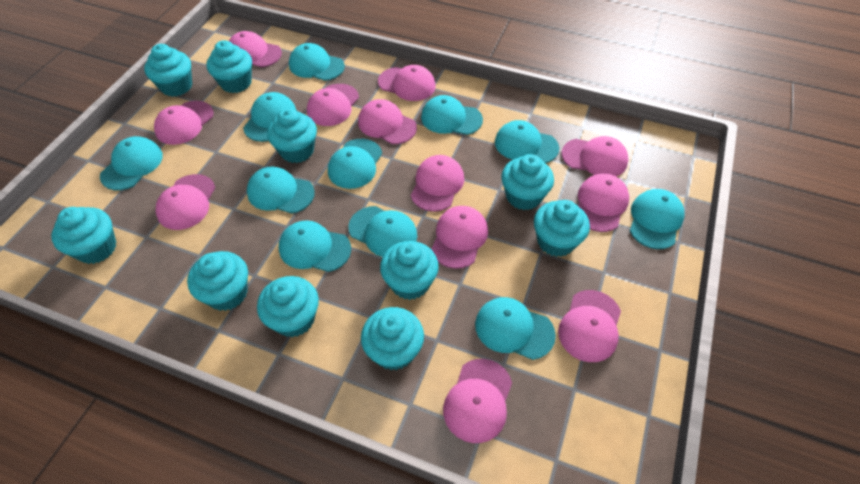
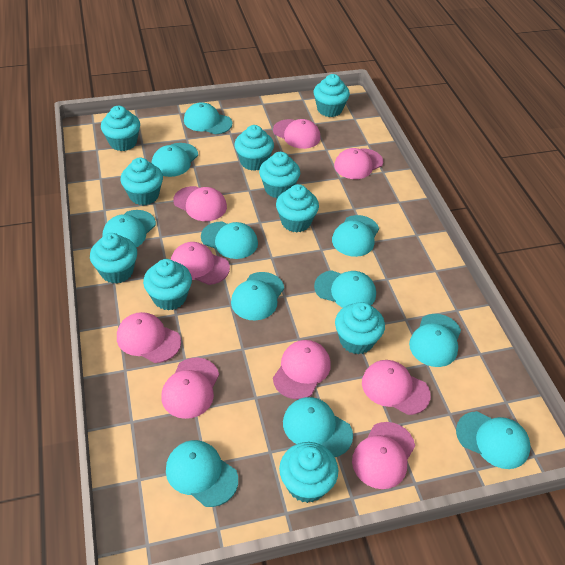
pink cap: 12 -> 9

